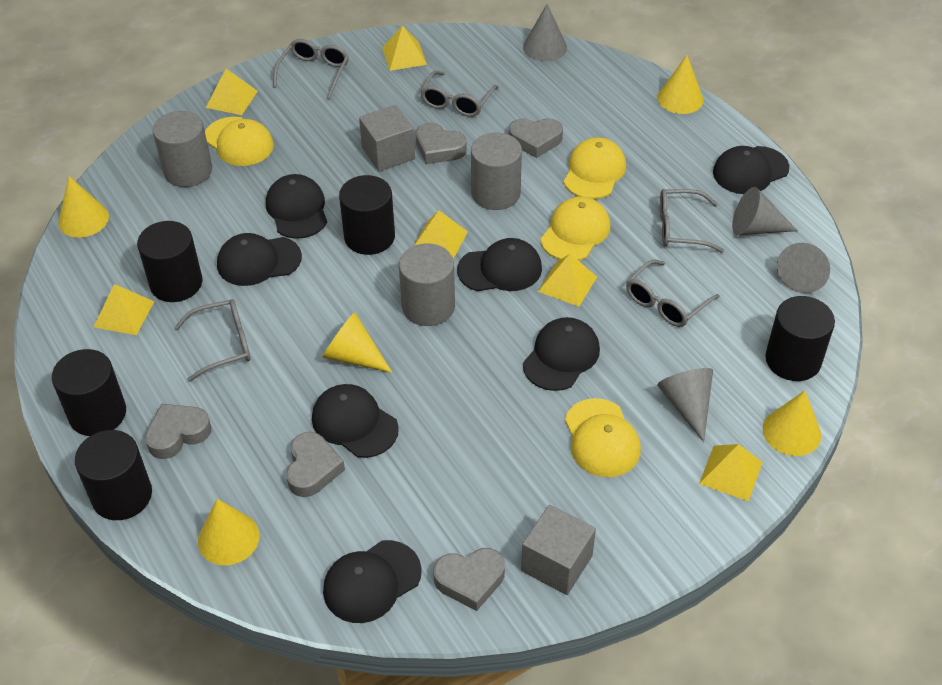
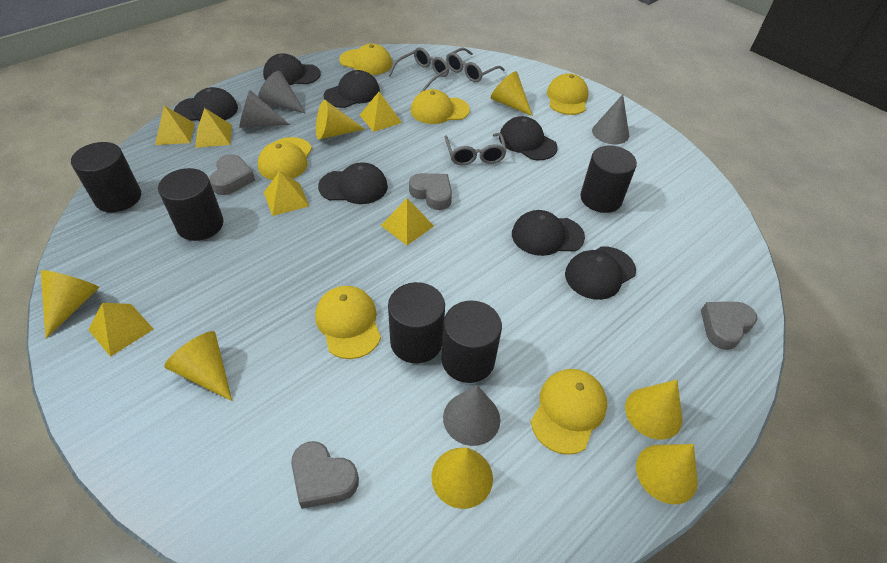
grey cube: 2 -> 0
grey cylinder: 3 -> 0
grey glasses: 5 -> 3
grey heart: 5 -> 4
yellow cap: 4 -> 6
yellow cone: 5 -> 7

